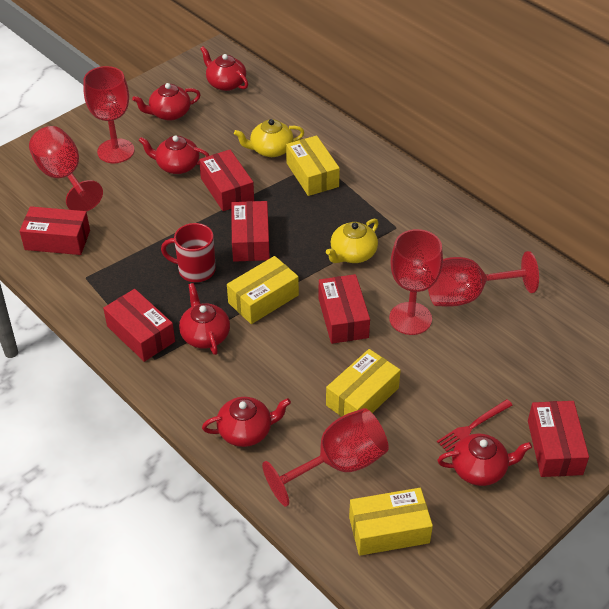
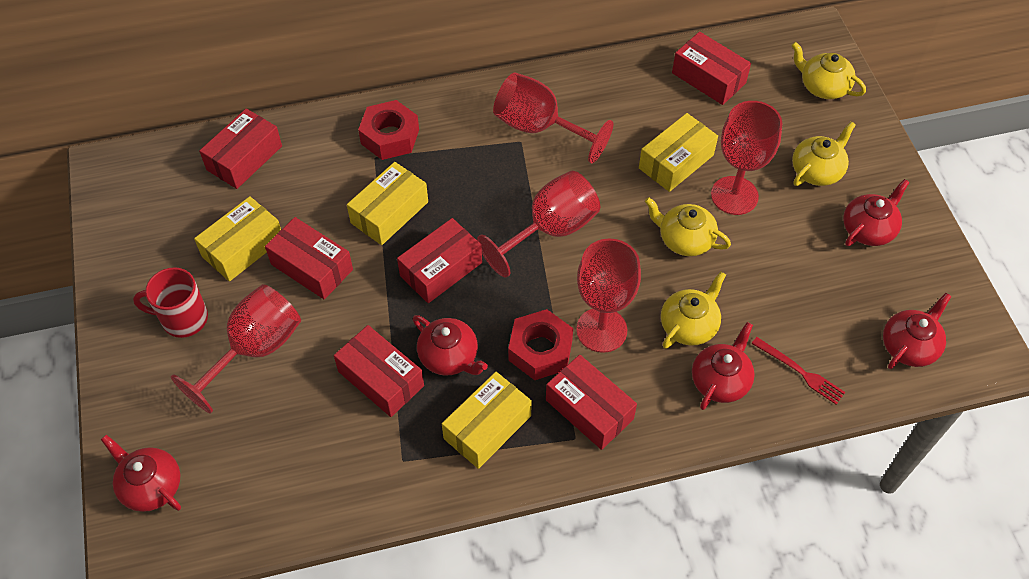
red nut: 0 -> 2
red teapot: 6 -> 5
yellow teapot: 2 -> 4

